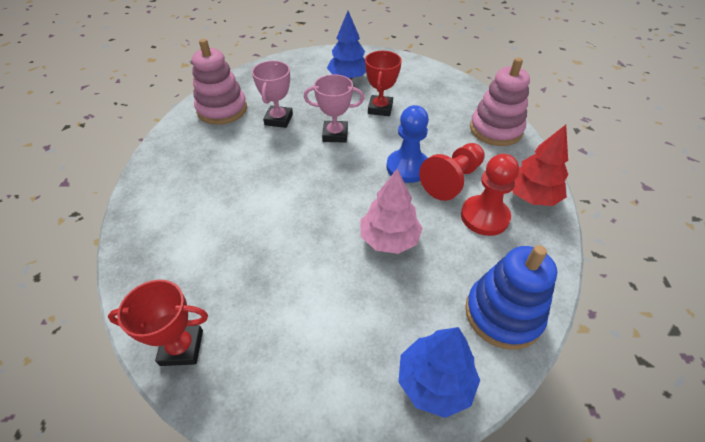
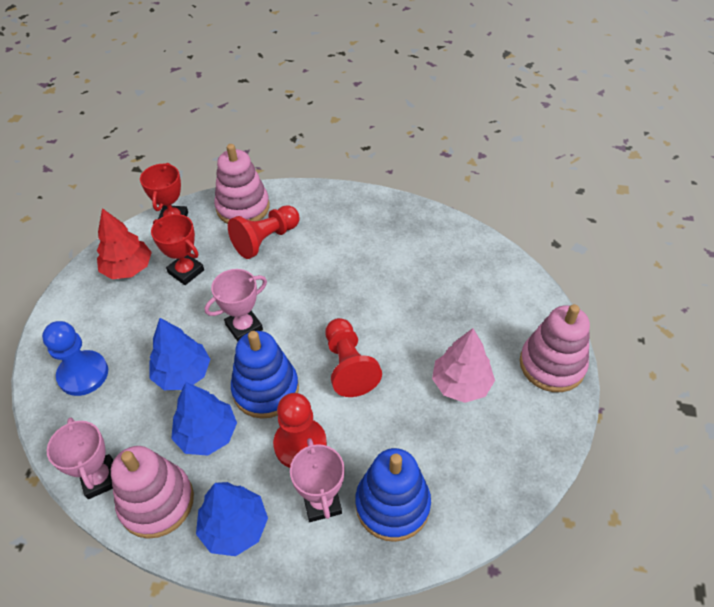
blue stacking toy: 1 -> 2
blue tree: 2 -> 3
pink stacking toy: 2 -> 3
pink trophy: 2 -> 3
red pawn: 2 -> 3

